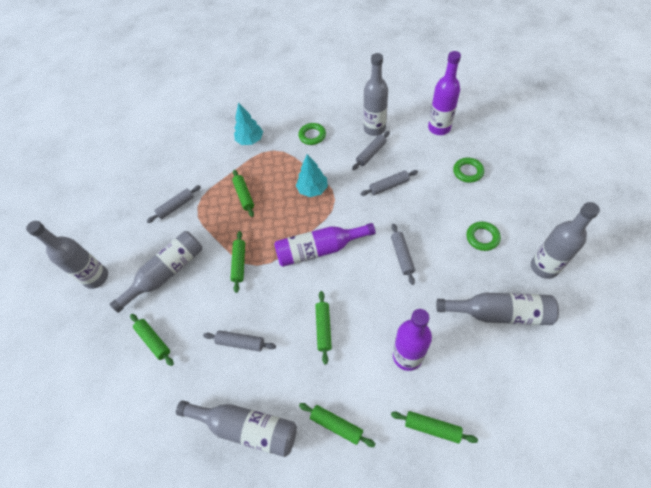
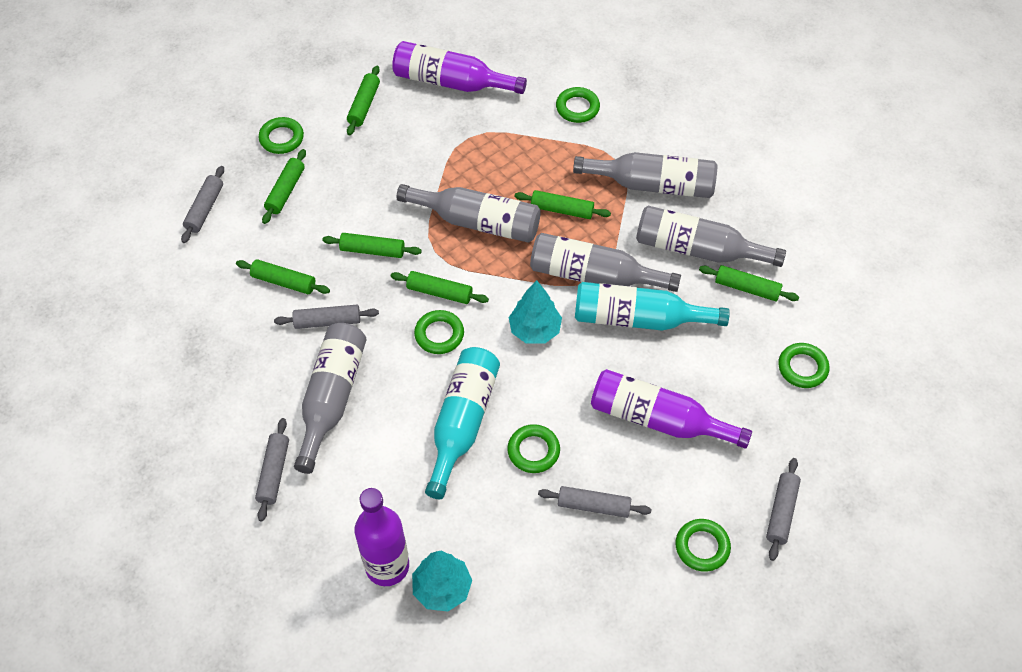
green ring: 3 -> 6
green rolling pin: 6 -> 7
grey bottle: 6 -> 5
turquoise bottle: 0 -> 2

